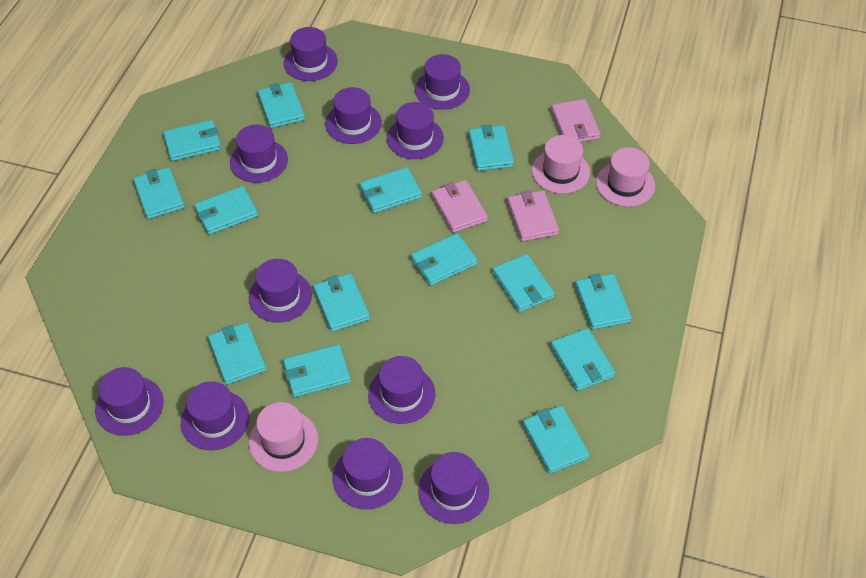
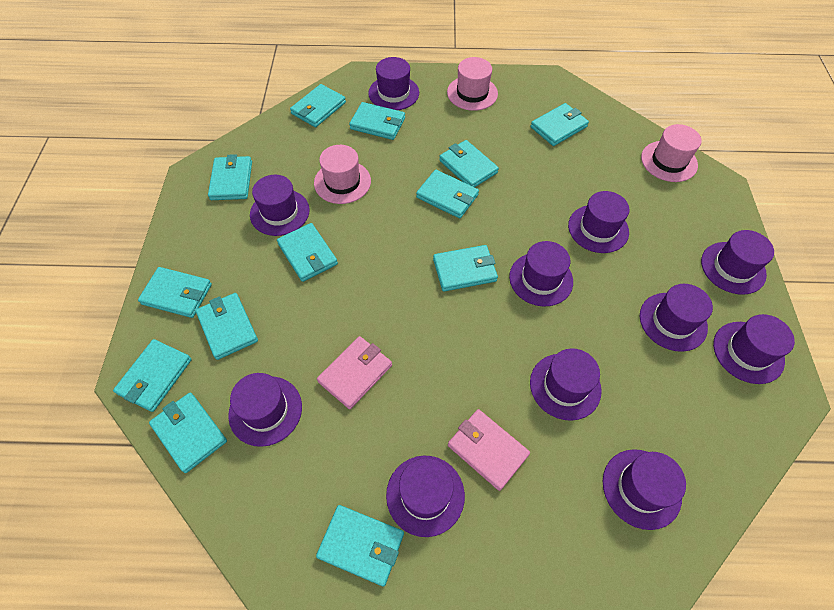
pink wallet: 3 -> 2
turquoise wallet: 14 -> 13

